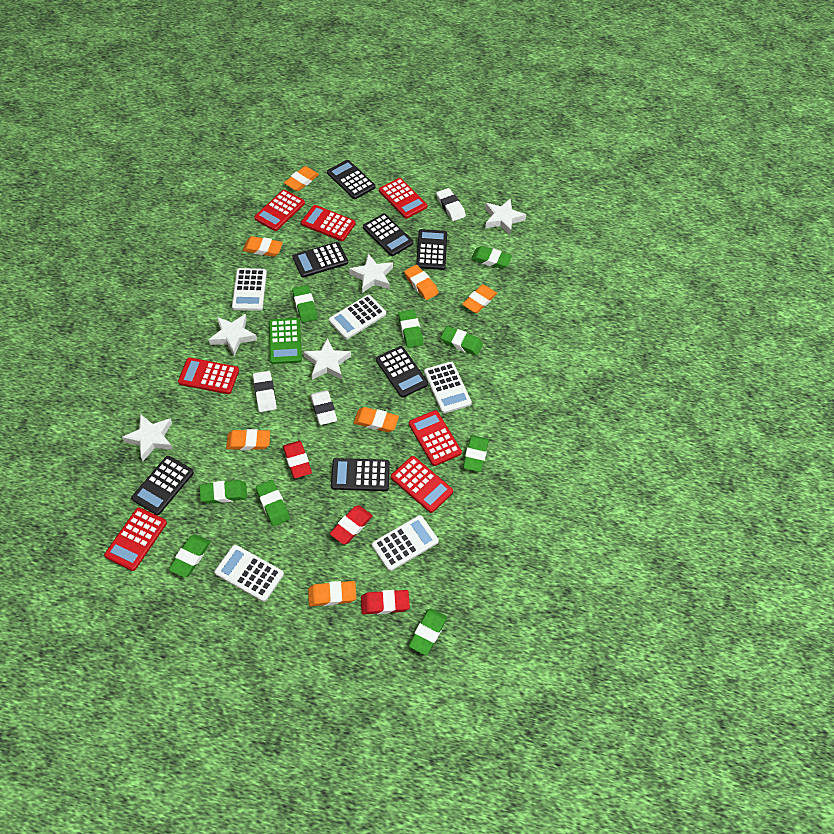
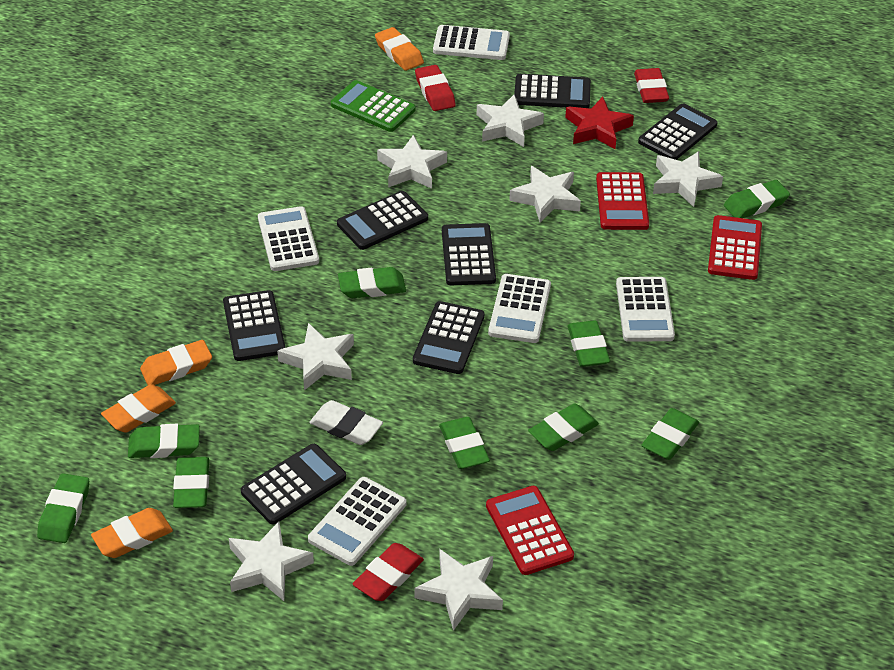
orange eraser: 7 -> 4
red calculator: 7 -> 3
red star: 0 -> 1
white eraser: 3 -> 1
white star: 5 -> 7

